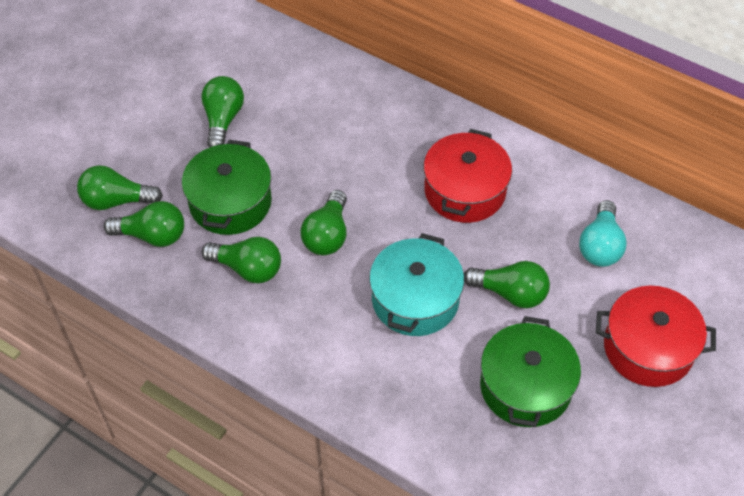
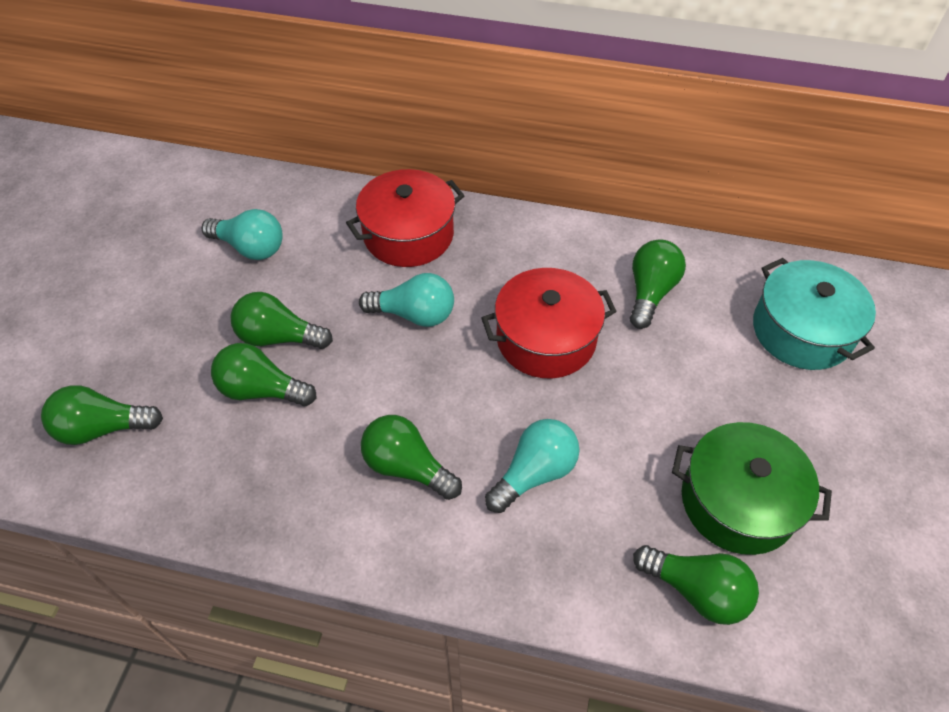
green pot: 2 -> 1
turquoise light bulb: 1 -> 3

